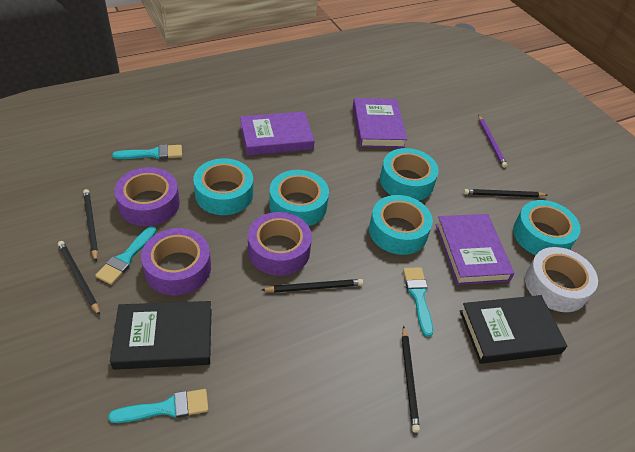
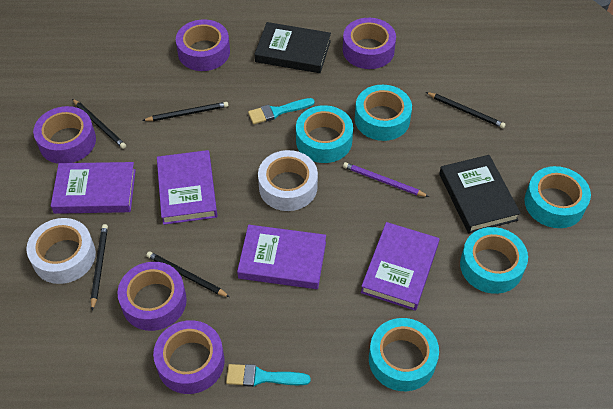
purple book: 3 -> 4
purple tape: 3 -> 5
turquoise brush: 4 -> 2
white tape: 1 -> 2

